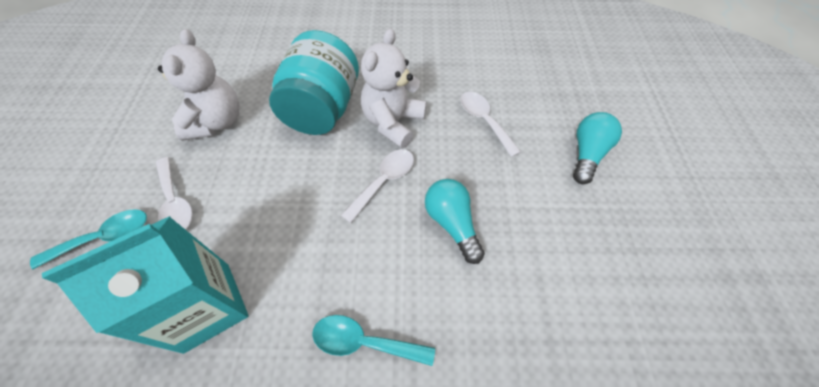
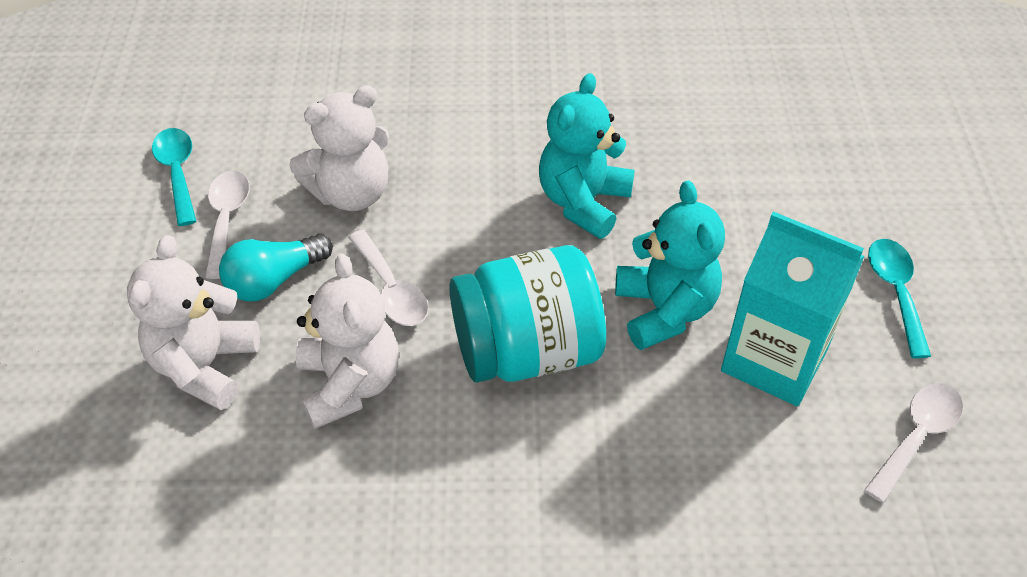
turquoise light bulb: 2 -> 1
turquoise teddy bear: 0 -> 2
white teddy bear: 2 -> 3

